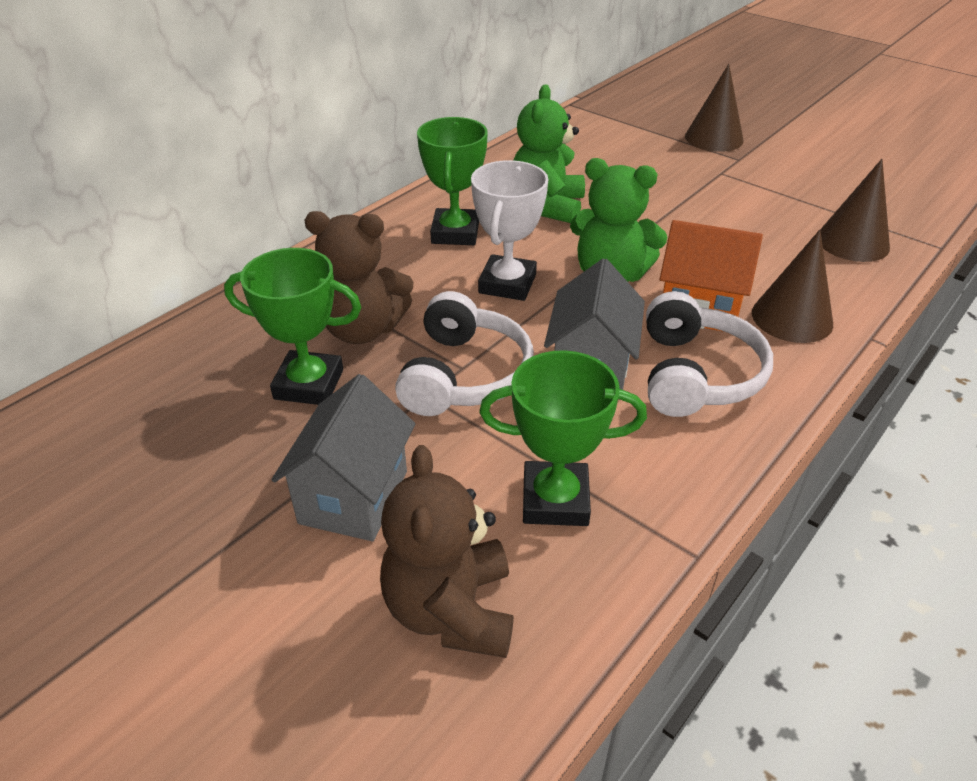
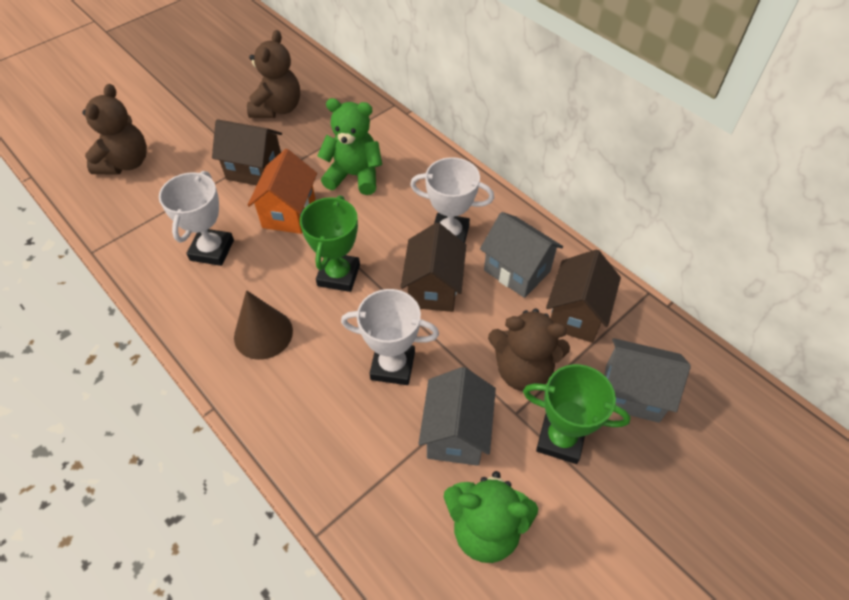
brown cone: 3 -> 1
brown house: 0 -> 3
brown teddy bear: 2 -> 3
green trophy: 3 -> 2
grey house: 2 -> 3
white headphones: 2 -> 0
white trophy: 1 -> 3

